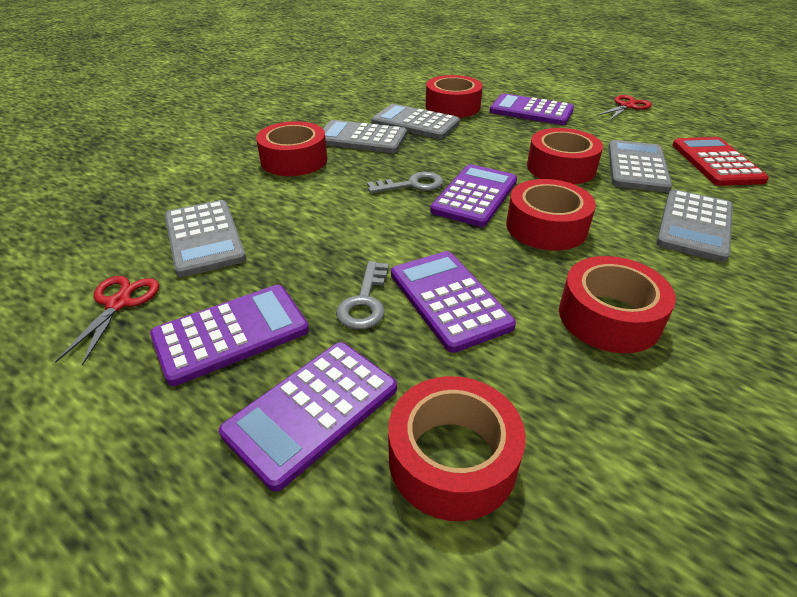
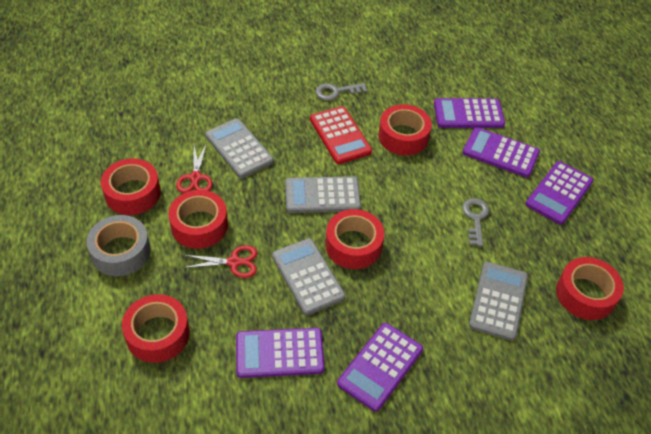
grey calculator: 5 -> 4
grey tape: 0 -> 1

